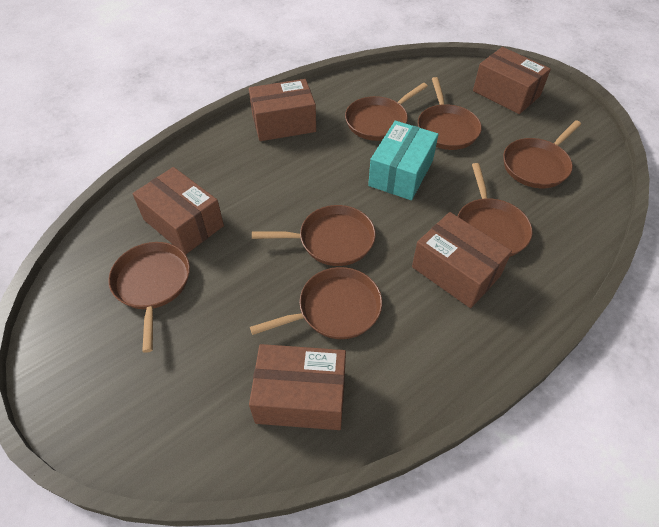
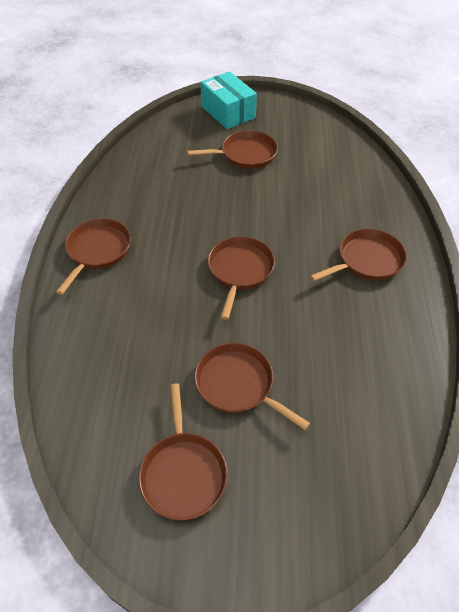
brown box: 5 -> 0
brown pan: 7 -> 6

